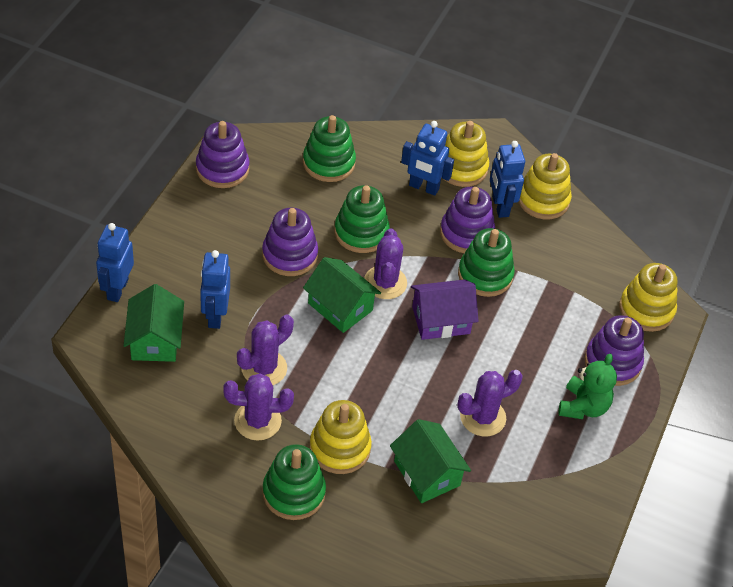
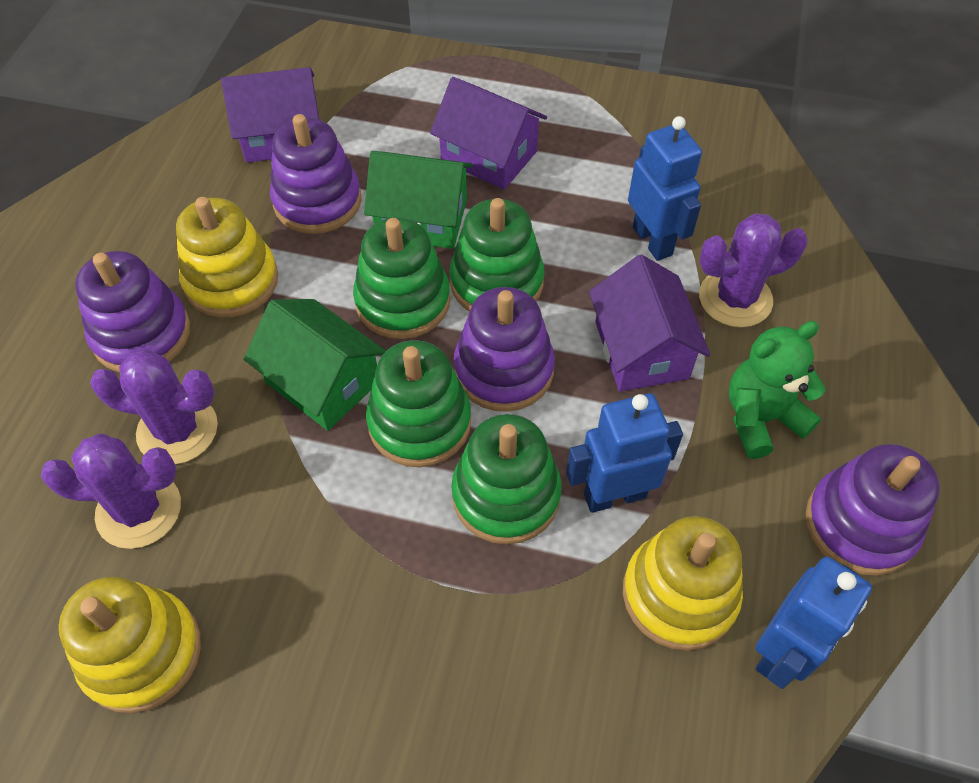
blue robot: 4 -> 3
green house: 3 -> 2
purple cactus: 4 -> 3
purple house: 1 -> 3
yellow stacking toy: 4 -> 3

